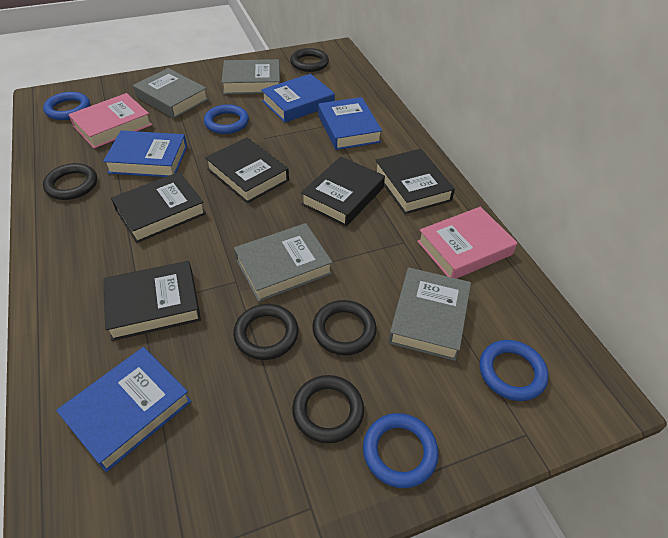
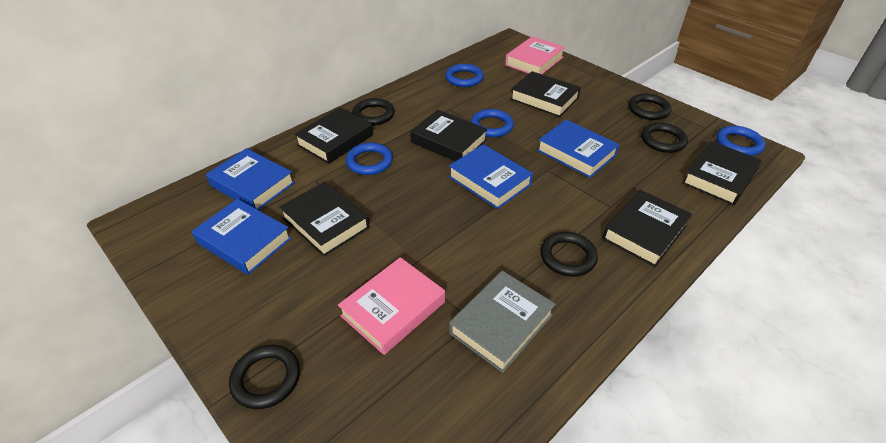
black book: 5 -> 6
grey book: 4 -> 1

